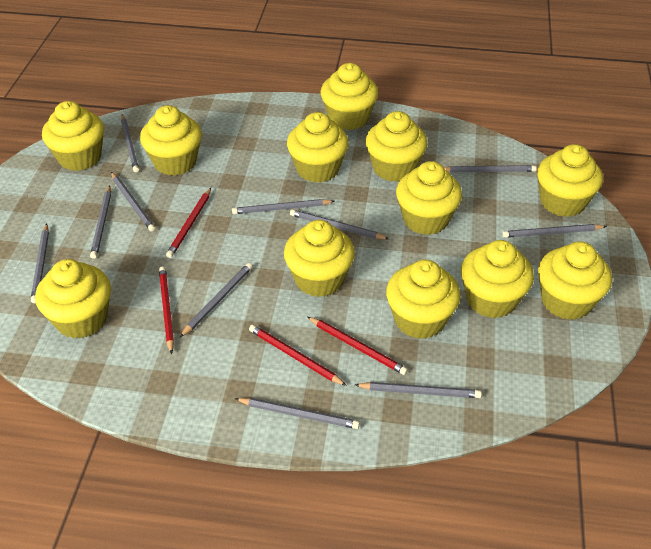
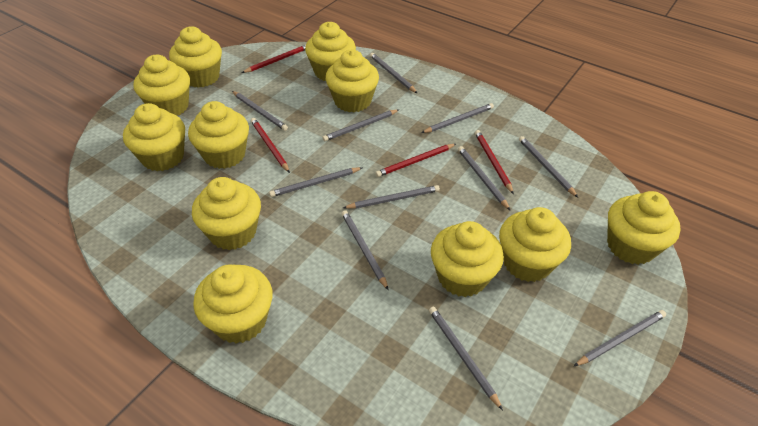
yellow cupcake: 12 -> 11

